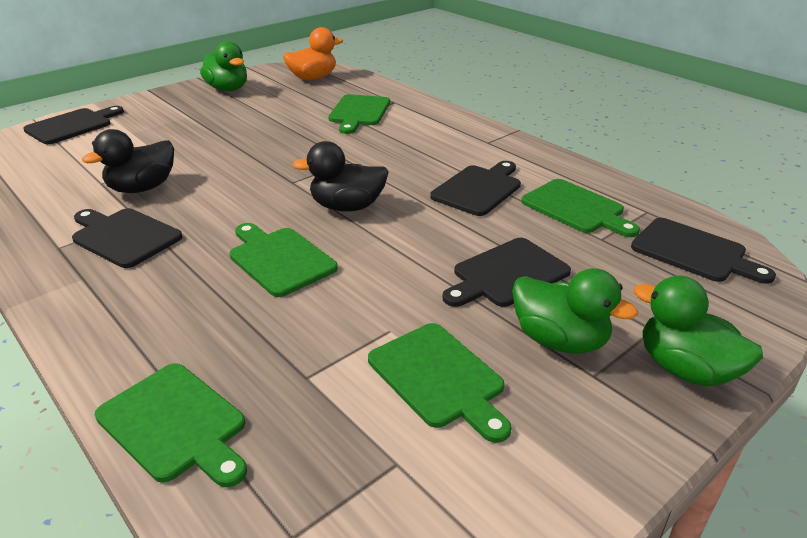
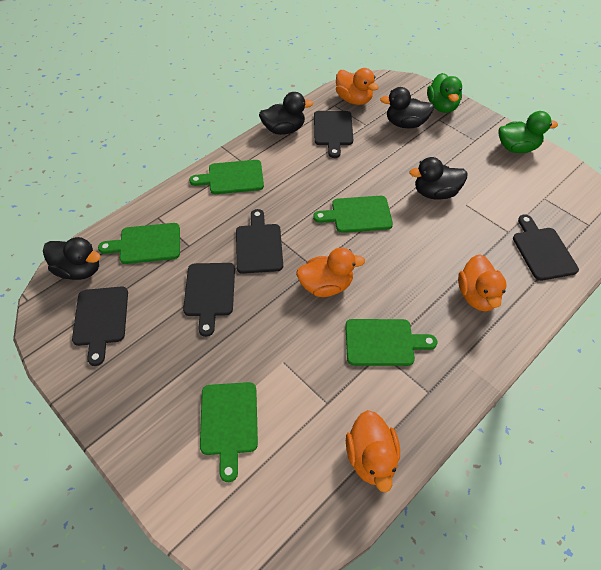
black duck: 2 -> 4
green duck: 3 -> 2
orange duck: 1 -> 4

